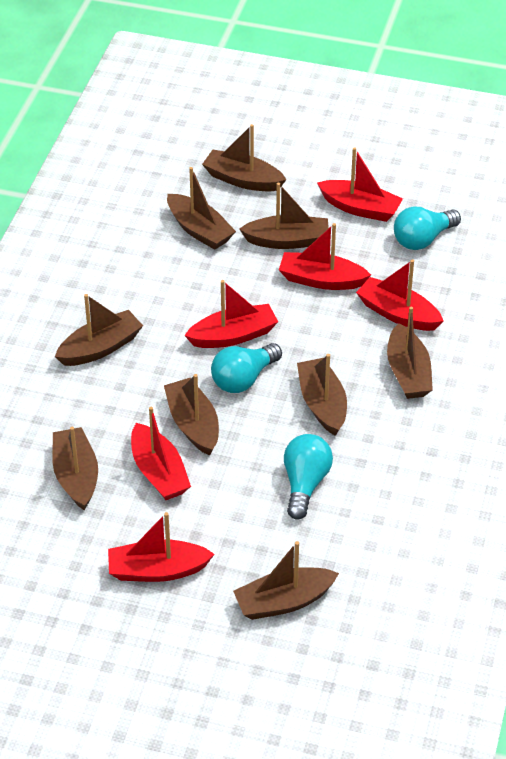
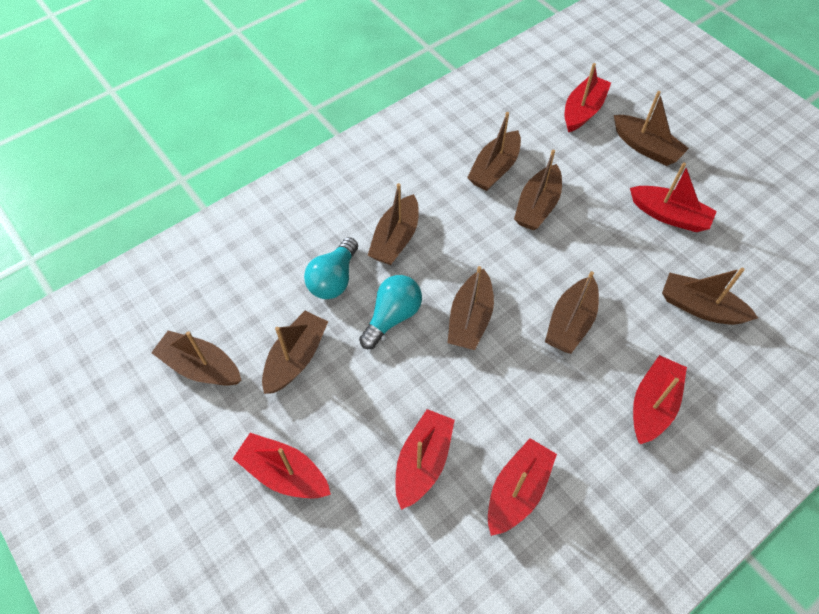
turquoise light bulb: 3 -> 2

